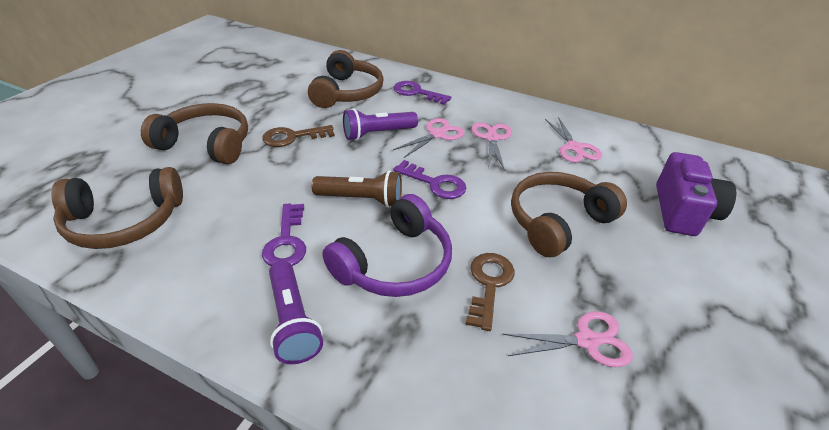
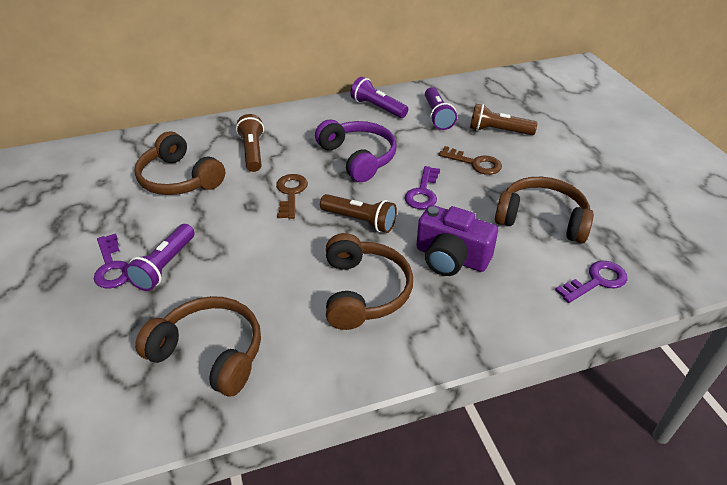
brown flashlight: 1 -> 3
pink scissors: 4 -> 0
purple flashlight: 2 -> 3

